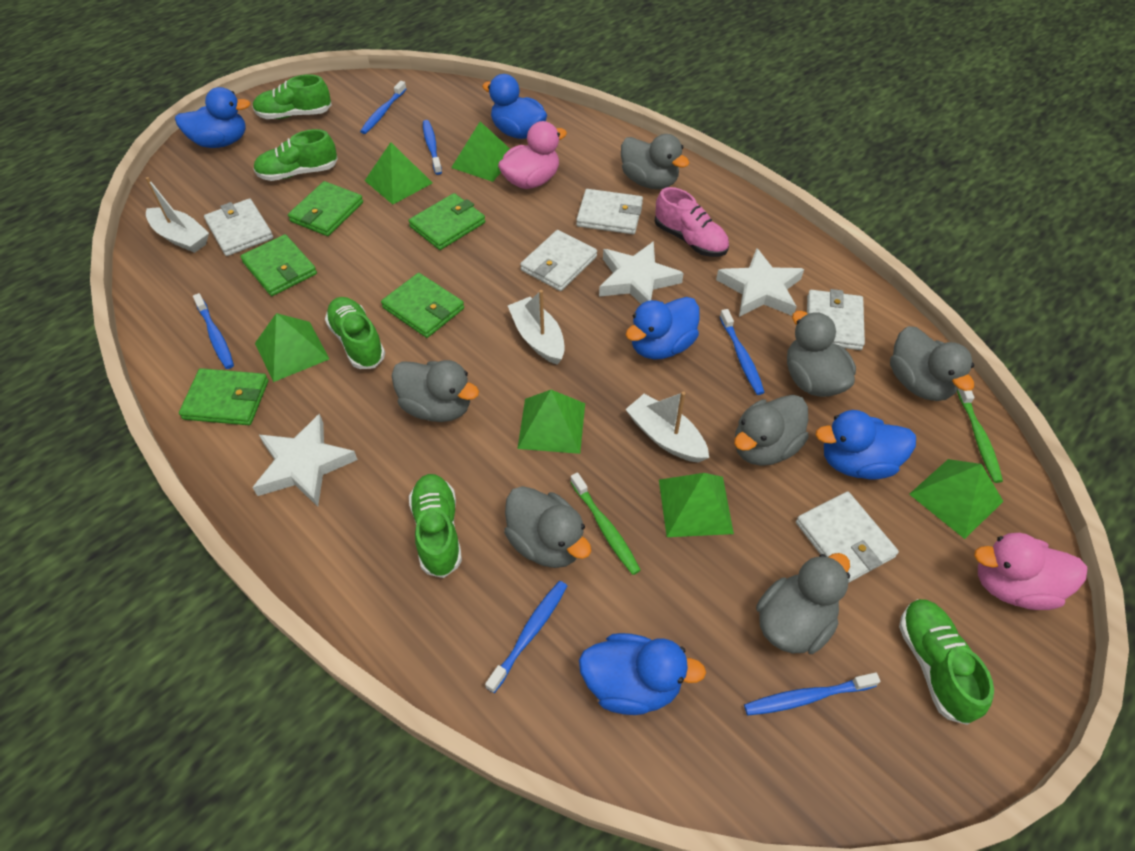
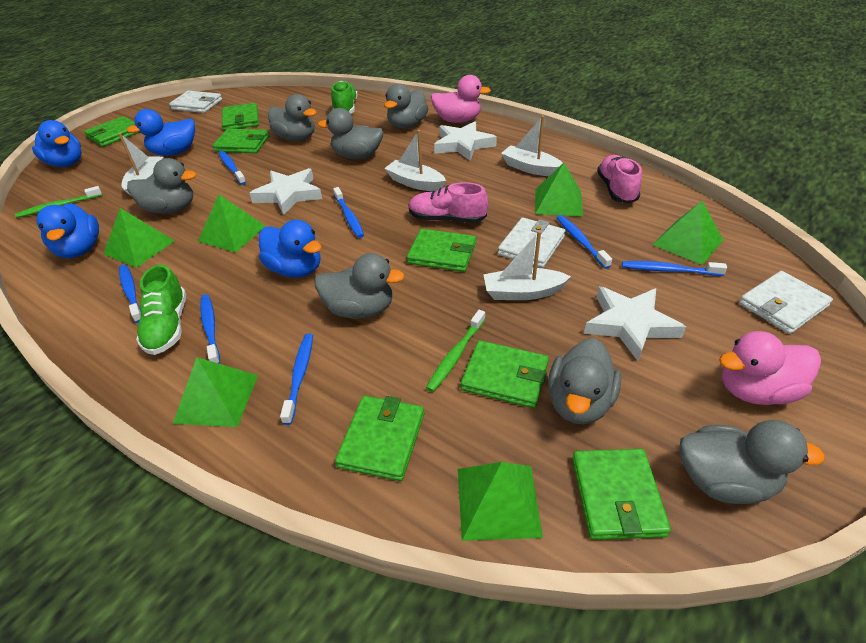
blue duck: 5 -> 4
blue toothbrush: 6 -> 7
green shoe: 5 -> 2
green wallet: 5 -> 7
pink shoe: 1 -> 2
white boat: 3 -> 4
white wallet: 5 -> 3

